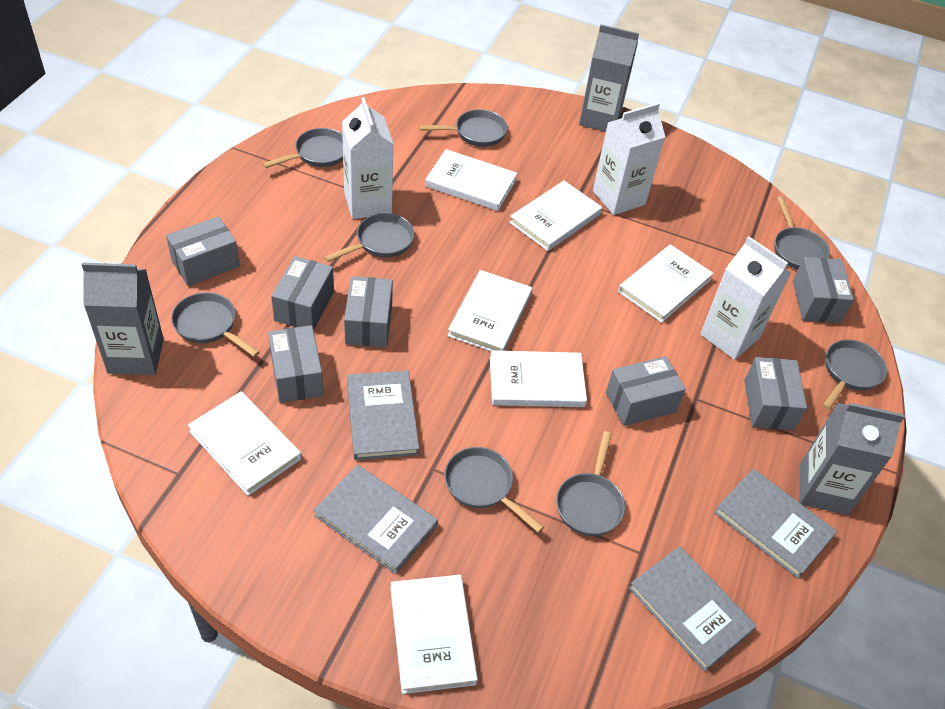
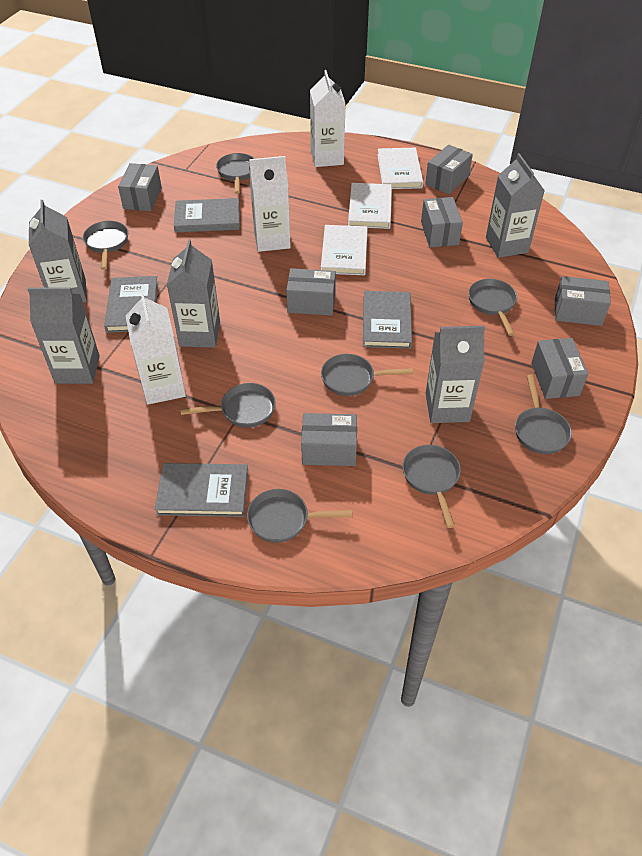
grey carton: 3 -> 5
white book: 7 -> 3

